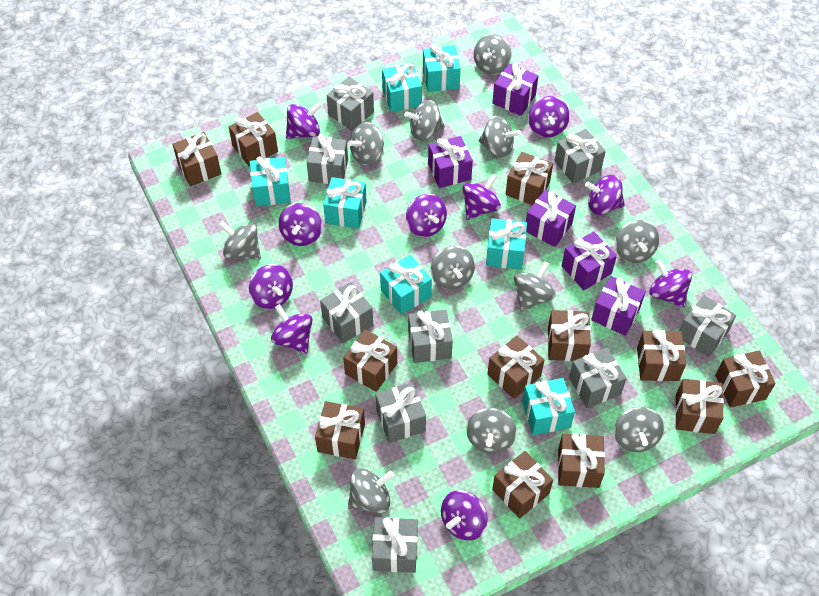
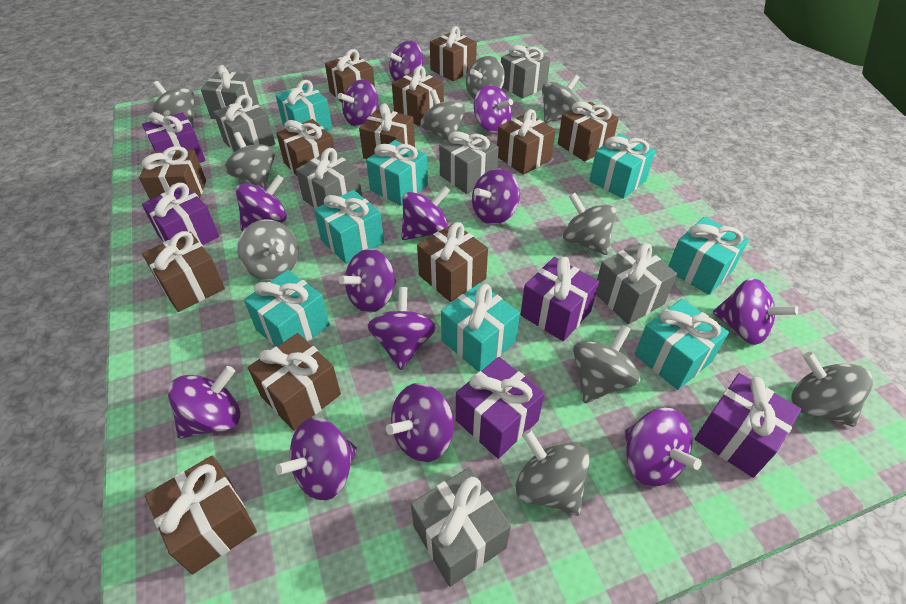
grey gift: 9 -> 7
grey spinning top: 11 -> 10
purple spinning top: 10 -> 13
turquoise gift: 7 -> 8

